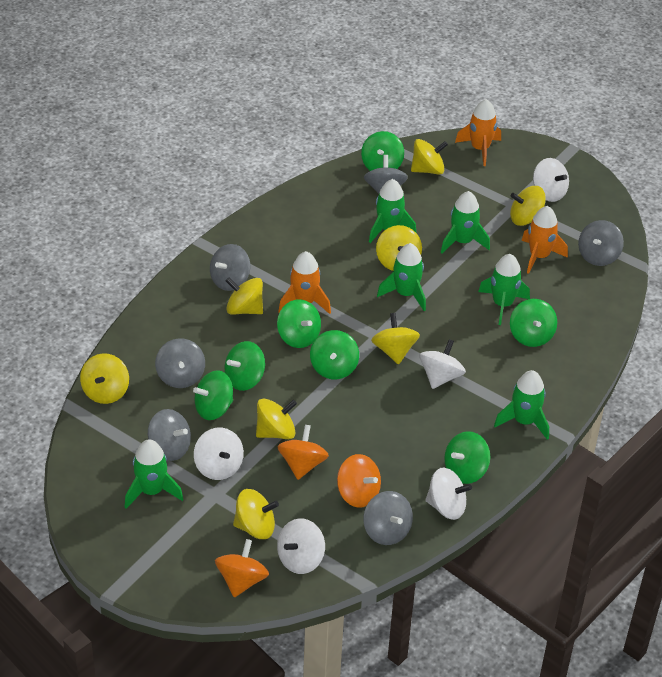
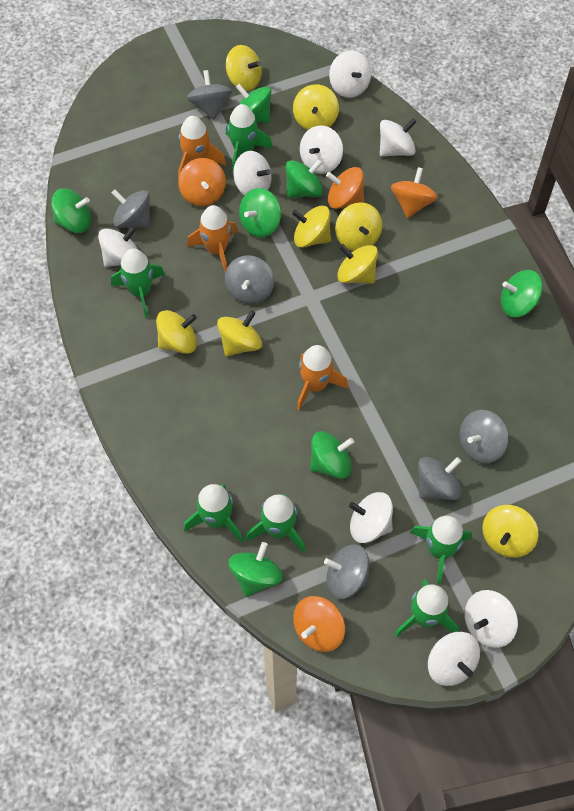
orange spinning top: 3 -> 4
white spinning top: 5 -> 8

